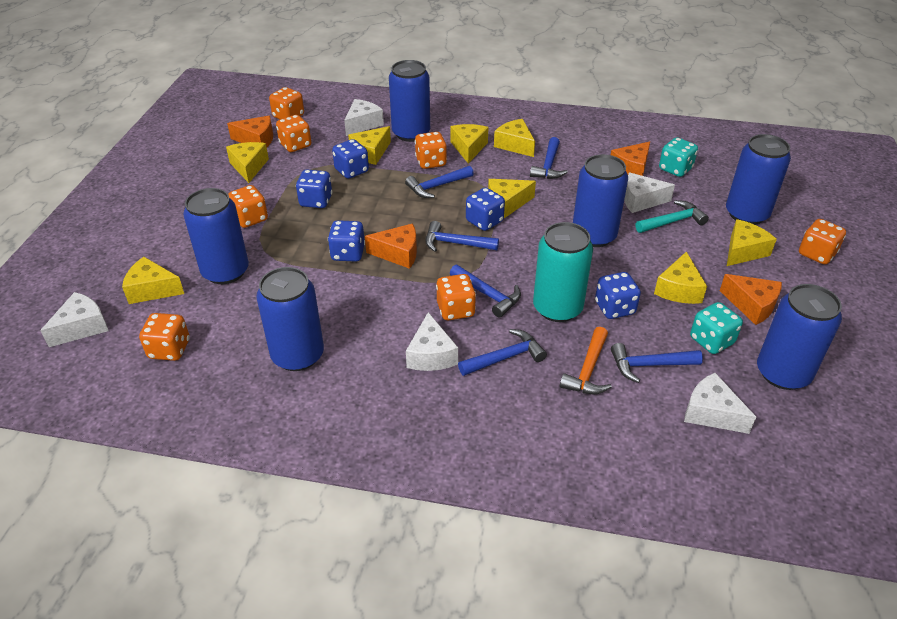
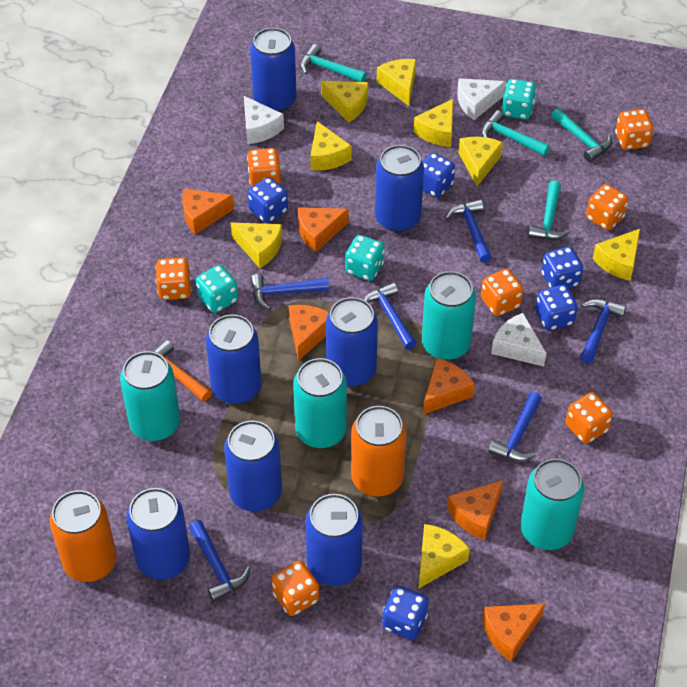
blue can: 6 -> 7
orange can: 0 -> 2
orange cheese: 4 -> 6
turquoise can: 1 -> 4
turquoise dice: 2 -> 3
turquoise hammer: 1 -> 4
white cheese: 5 -> 3

